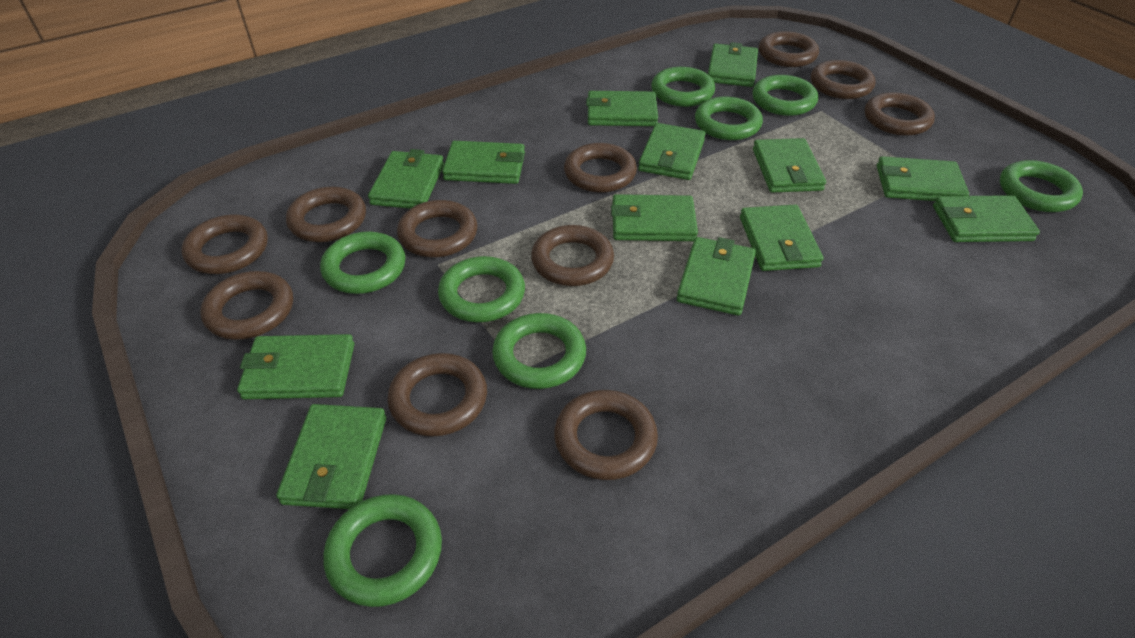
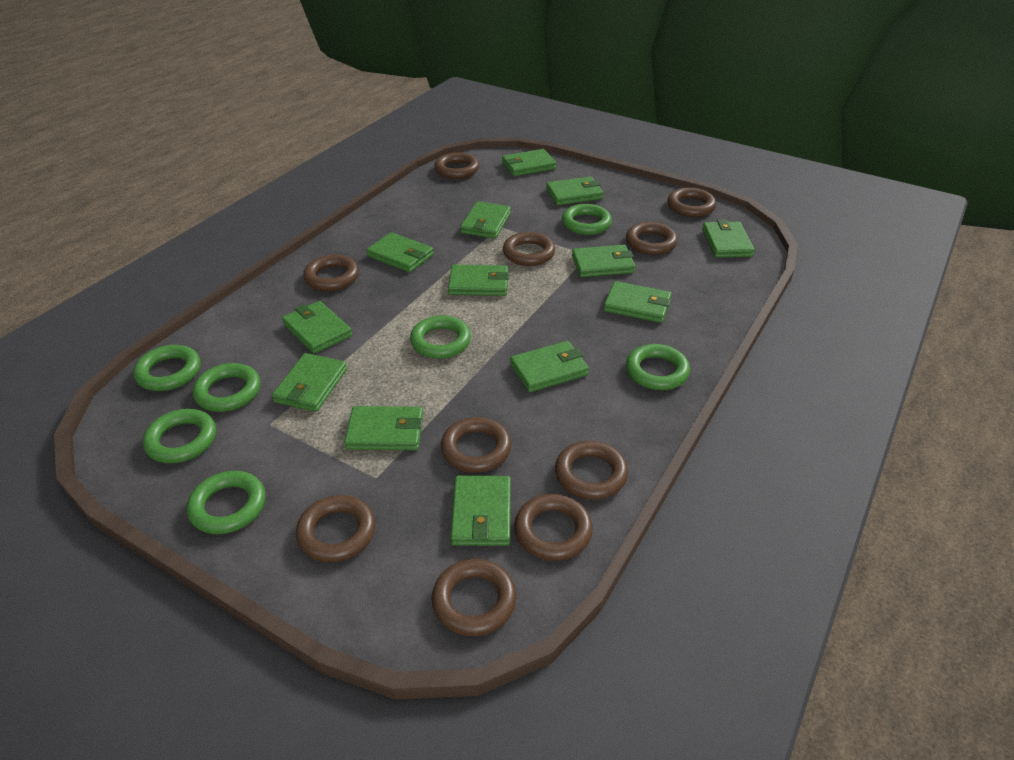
brown ring: 11 -> 10
green ring: 8 -> 7

